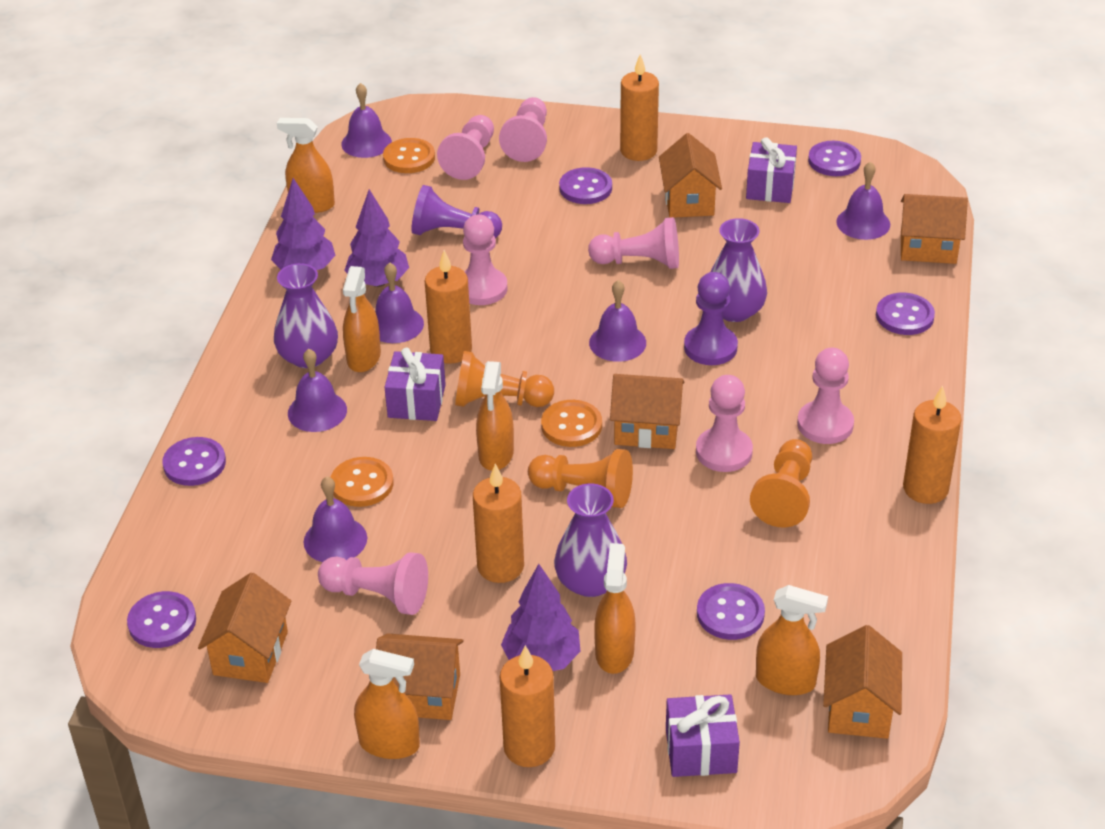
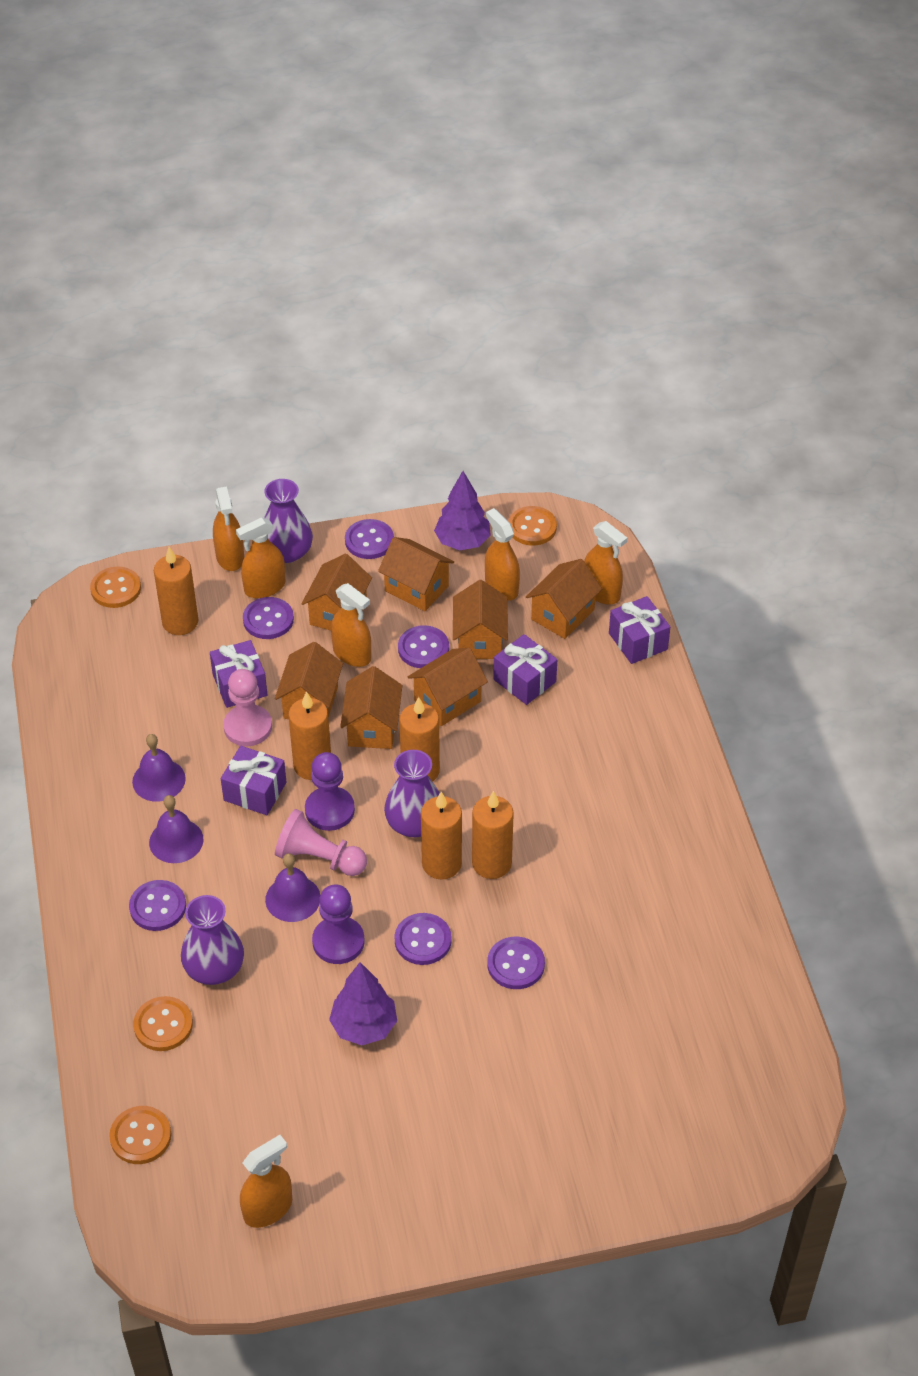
orange button: 3 -> 4
orange house: 6 -> 7
orange pawn: 3 -> 0
pink pawn: 7 -> 2
purple bell: 6 -> 3
purple gift: 3 -> 4
purple tree: 3 -> 2

